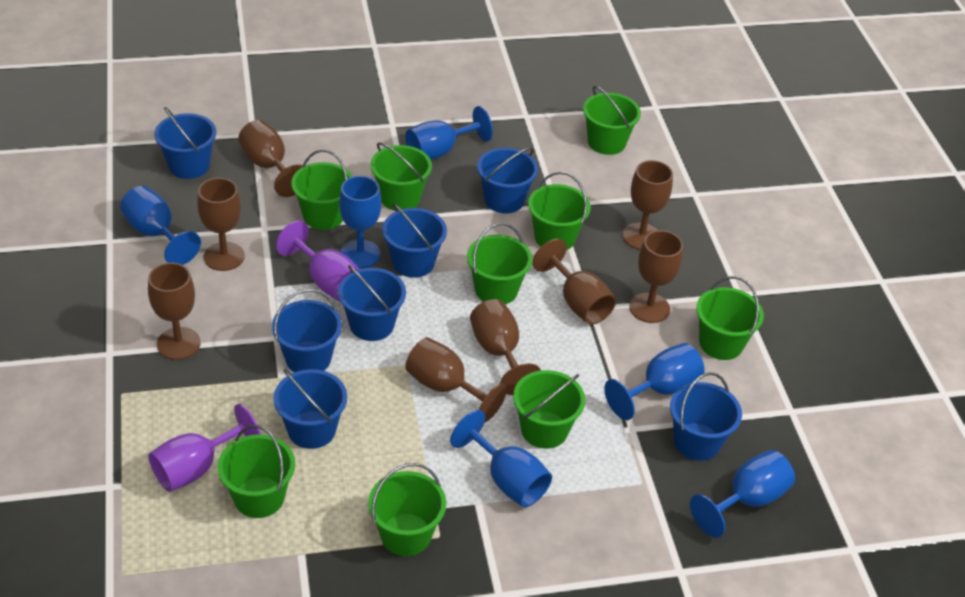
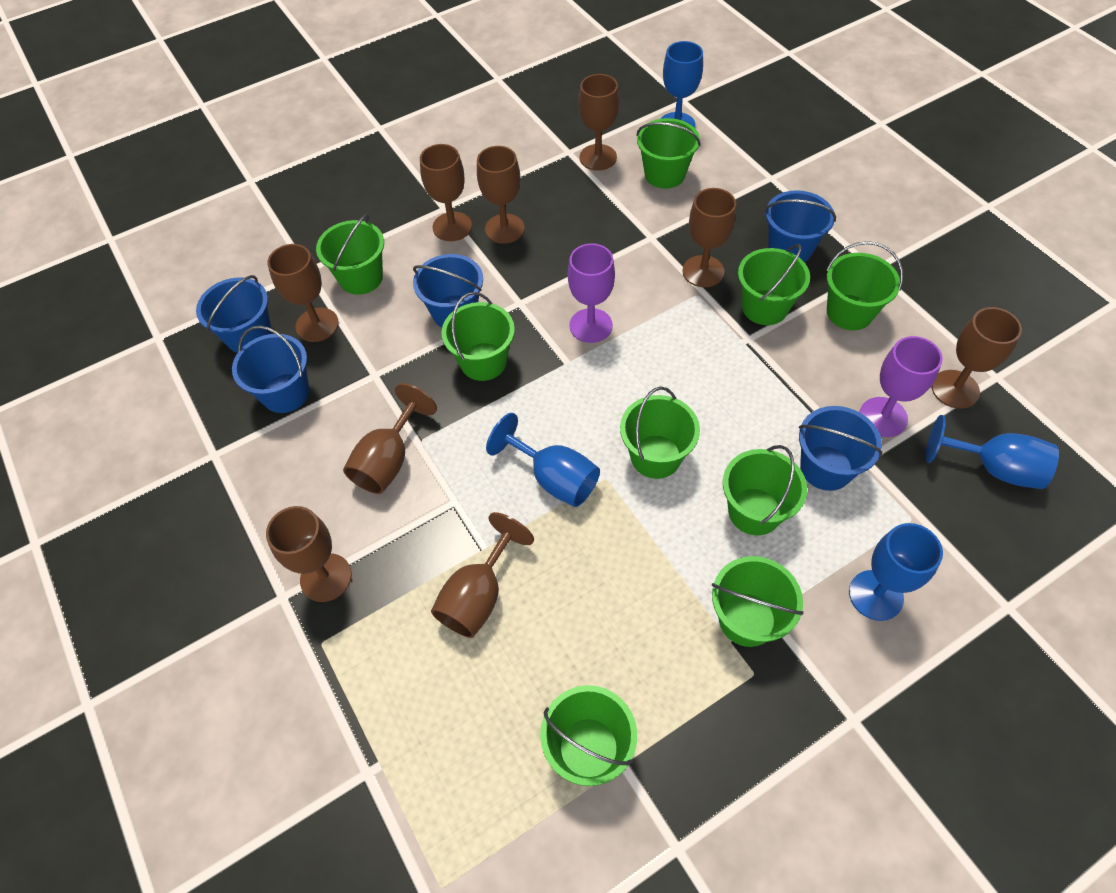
blue bucket: 7 -> 5
blue goblet: 6 -> 4
brown goblet: 8 -> 9

